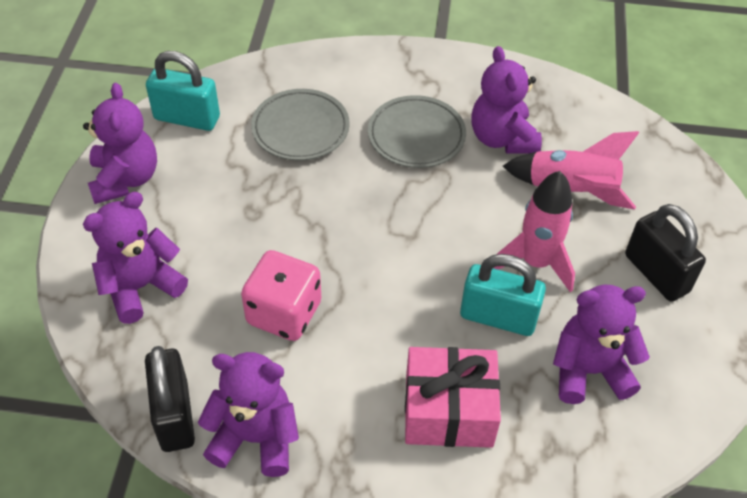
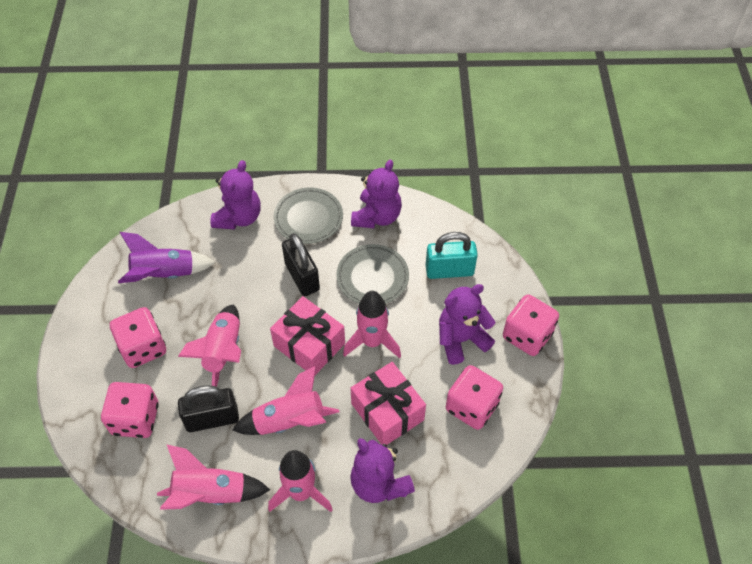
pink dice: 1 -> 4
pink gift: 1 -> 2
pink rocket: 2 -> 5
purple rocket: 0 -> 1
purple teddy bear: 5 -> 4
turquoise padlock: 2 -> 1

